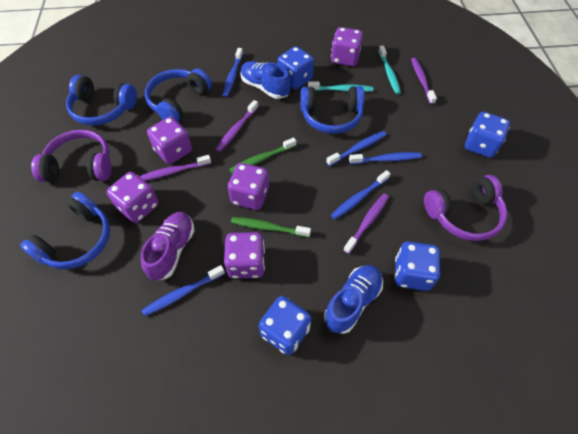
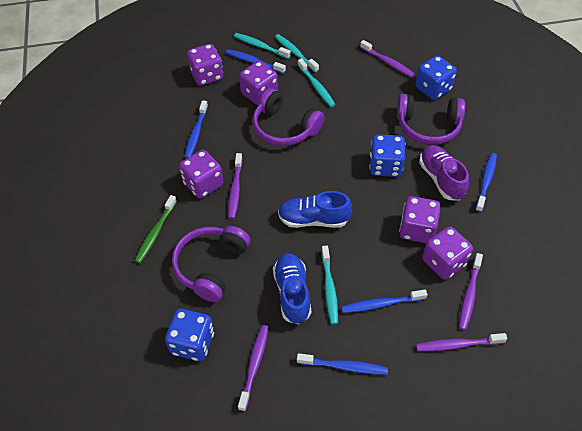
blue dice: 4 -> 3
blue headphones: 4 -> 0
green toothbrush: 2 -> 1
purple headphones: 2 -> 3
purple toothbrush: 4 -> 5
turquoise toothbrush: 2 -> 4

